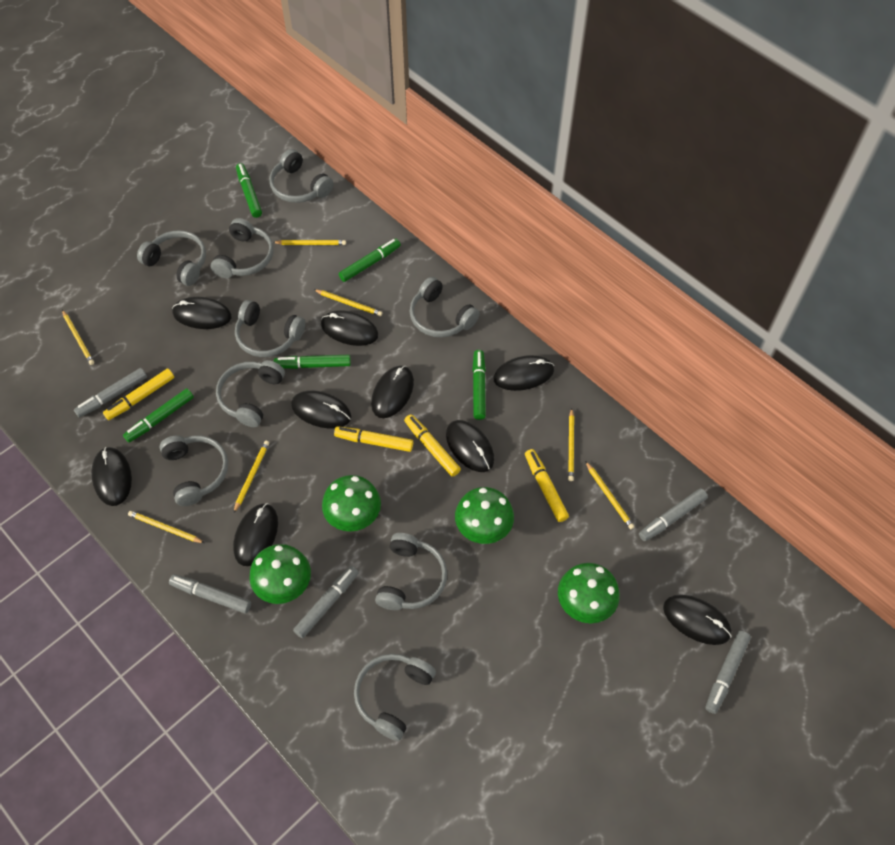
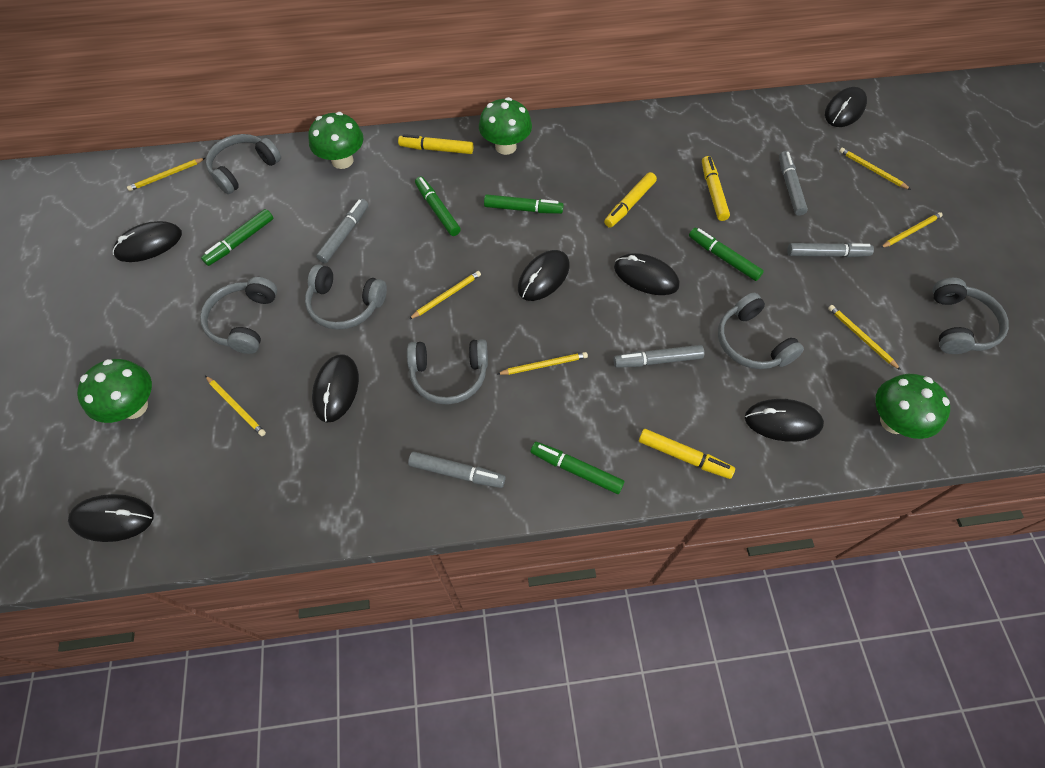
black mouse: 9 -> 7
grey headphones: 9 -> 6

